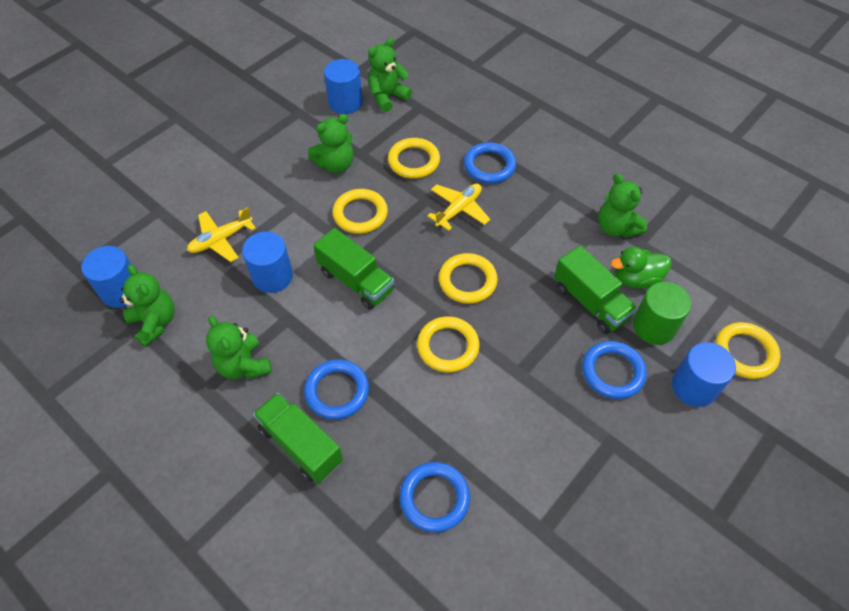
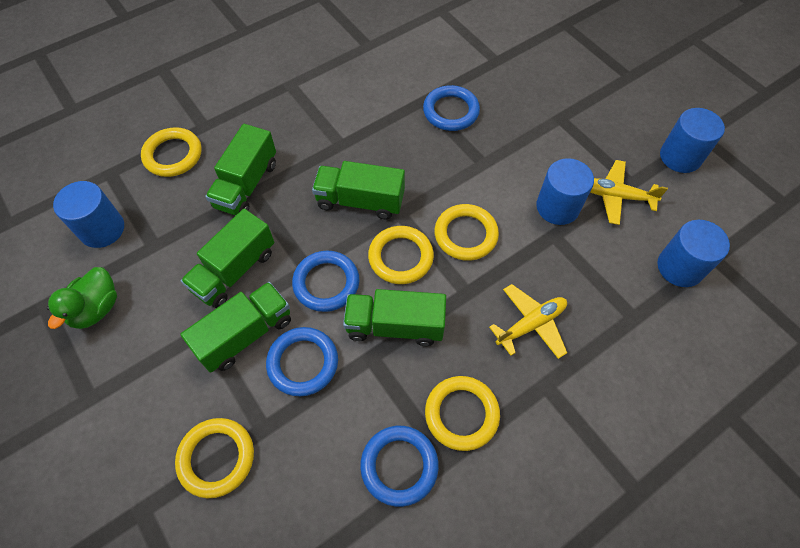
green cylinder: 1 -> 0
green teddy bear: 5 -> 0
green truck: 3 -> 5

